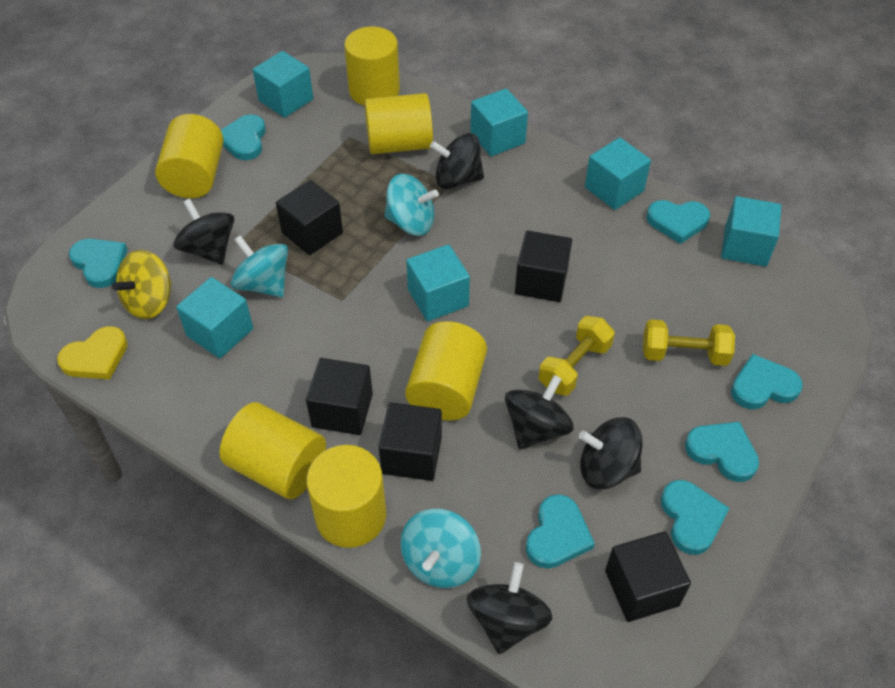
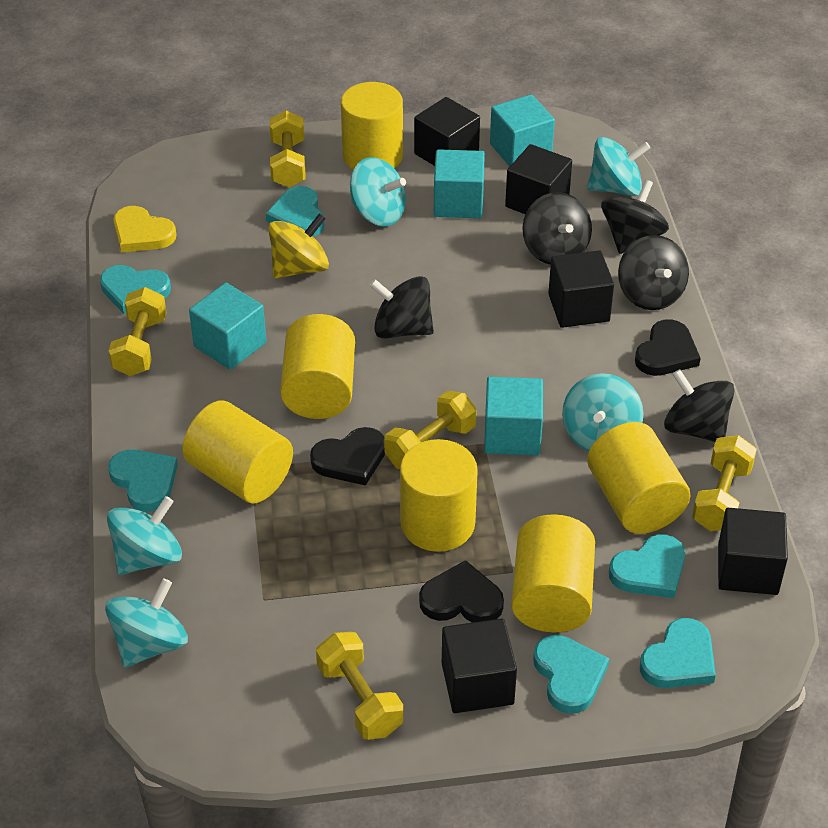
black heart: 0 -> 3
turquoise cube: 6 -> 4
turquoise heart: 7 -> 6
turquoise spinning top: 3 -> 5
yellow dumbbell: 2 -> 5

